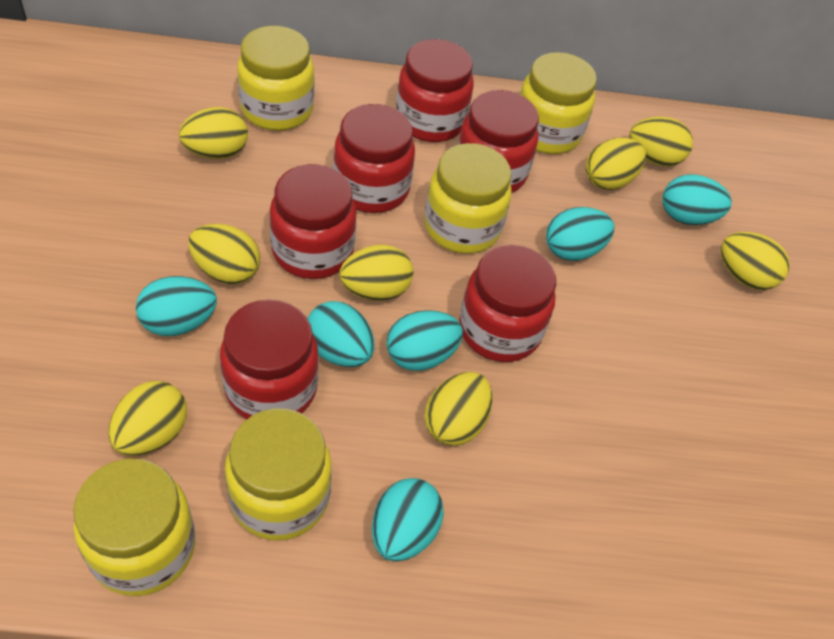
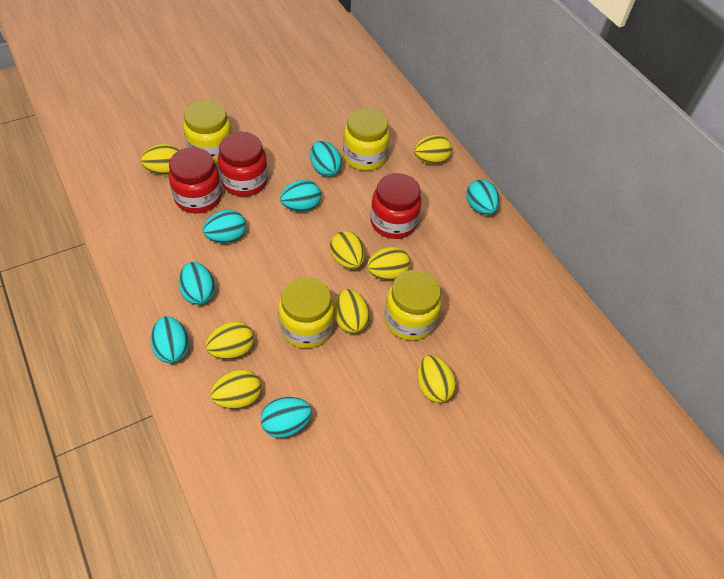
red jar: 6 -> 3
turquoise egg: 6 -> 7
yellow jar: 5 -> 4

